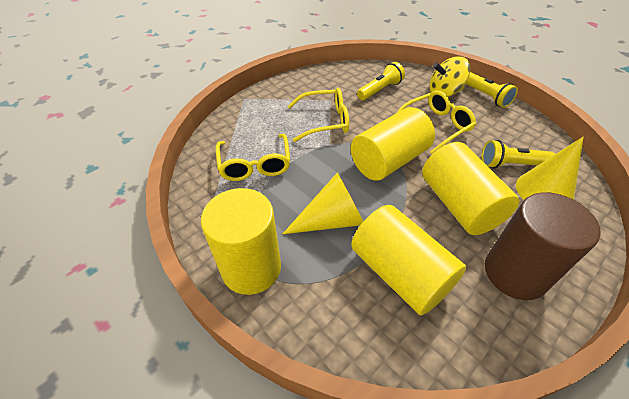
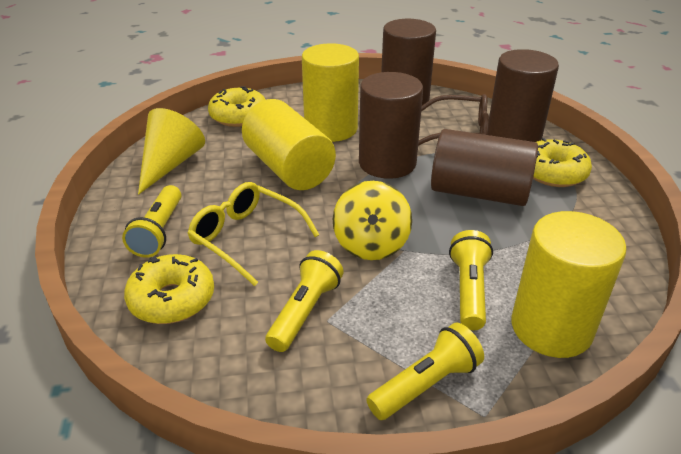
brown cylinder: 1 -> 4
brown glasses: 0 -> 1
yellow cone: 2 -> 1
yellow cylinder: 4 -> 3
yellow donut: 0 -> 3
yellow flashlight: 3 -> 4
yellow glasses: 3 -> 1

